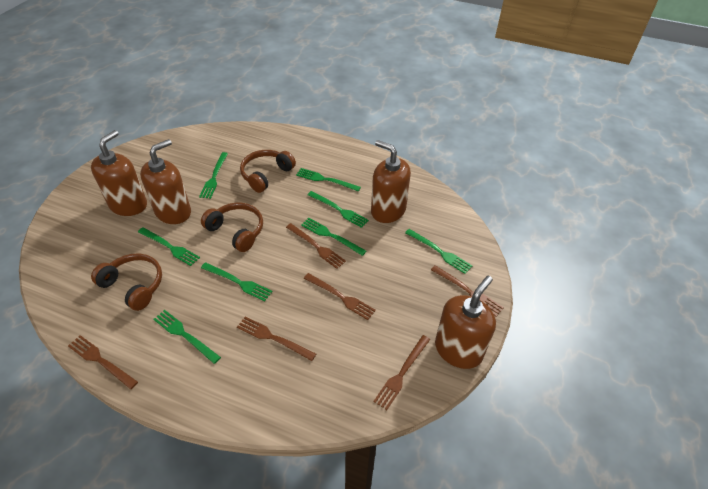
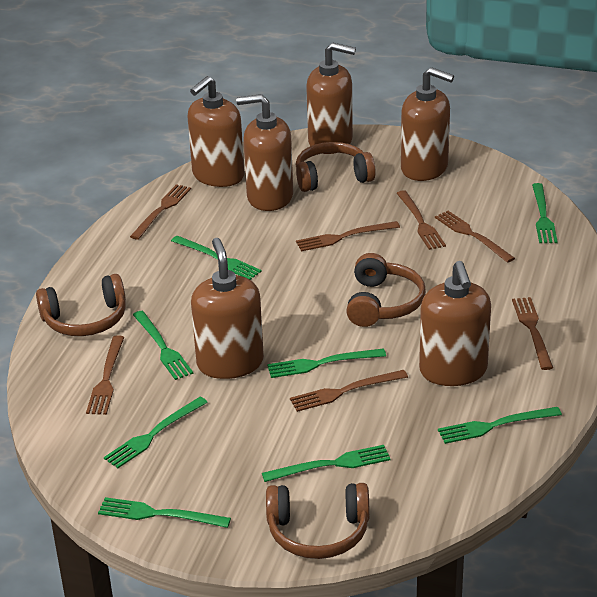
brown fork: 6 -> 7
brown headphones: 3 -> 4
brown soap dispenser: 4 -> 6

